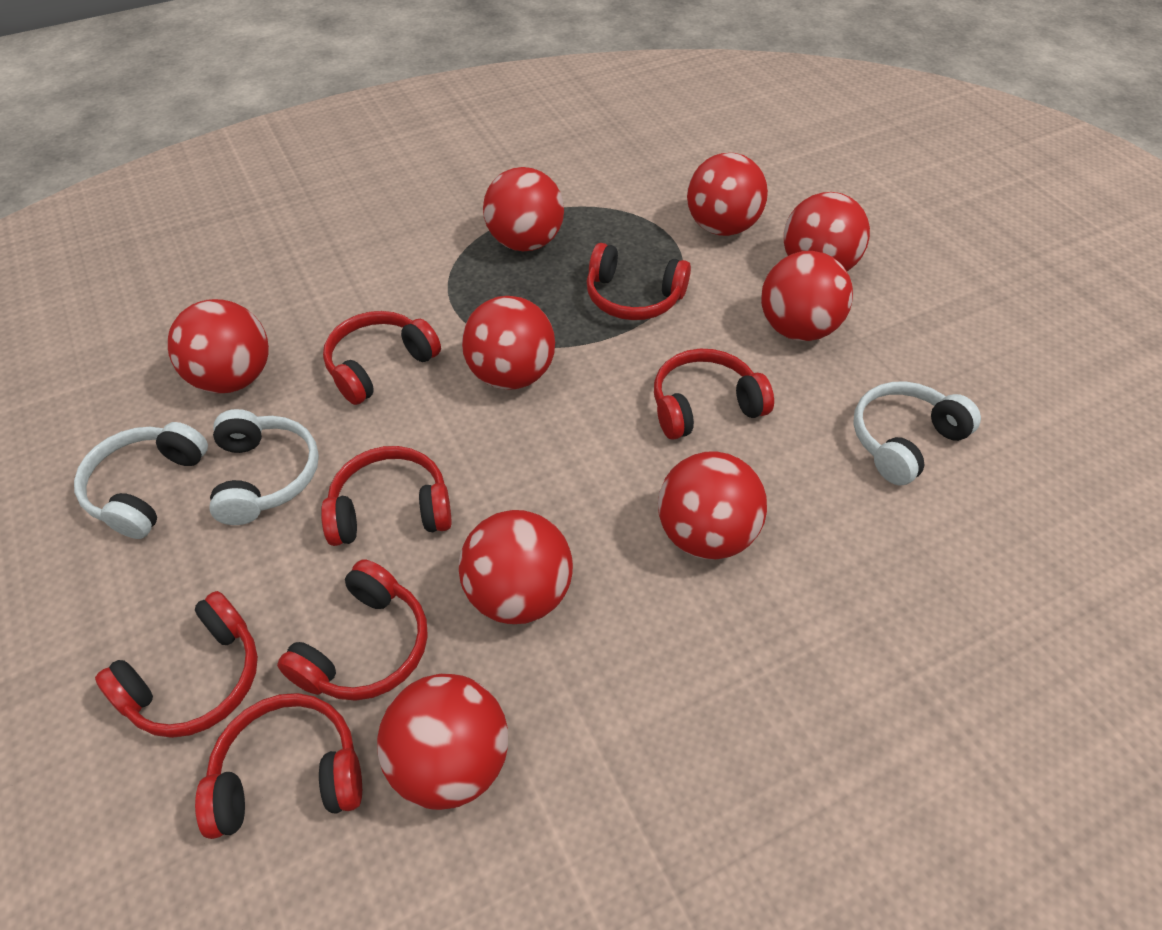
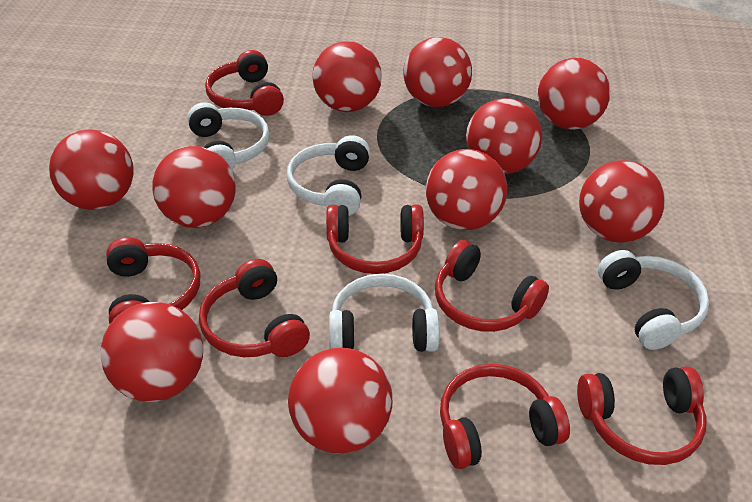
red ball: 9 -> 10
white headphones: 3 -> 4

